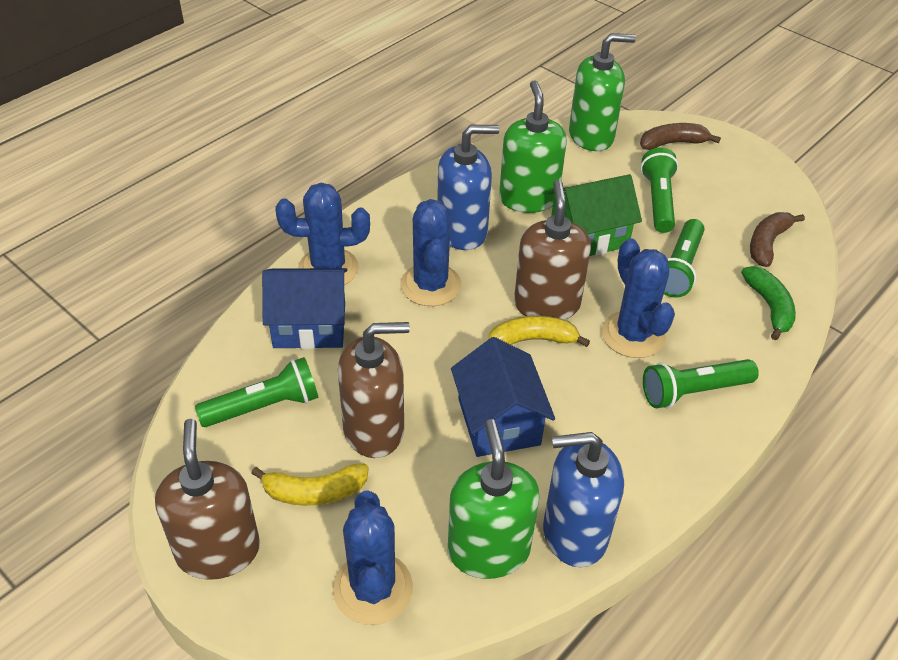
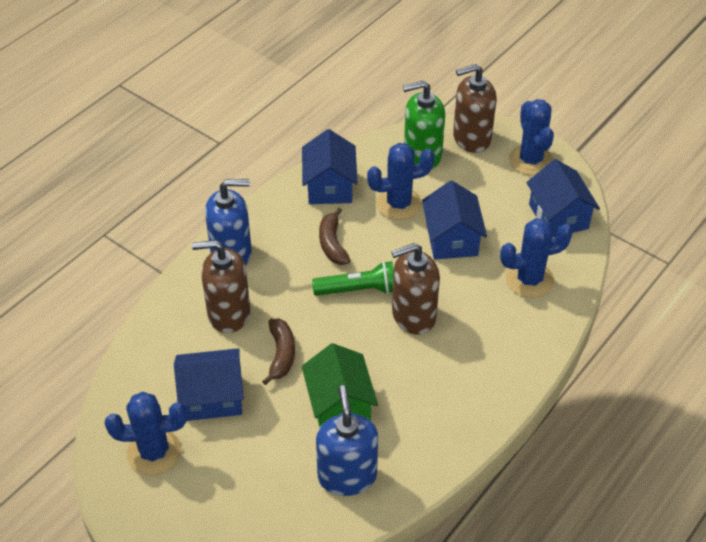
blue house: 2 -> 4
green banana: 1 -> 0
green flashlight: 4 -> 1
green soap dispenser: 3 -> 1
yellow banana: 2 -> 0

